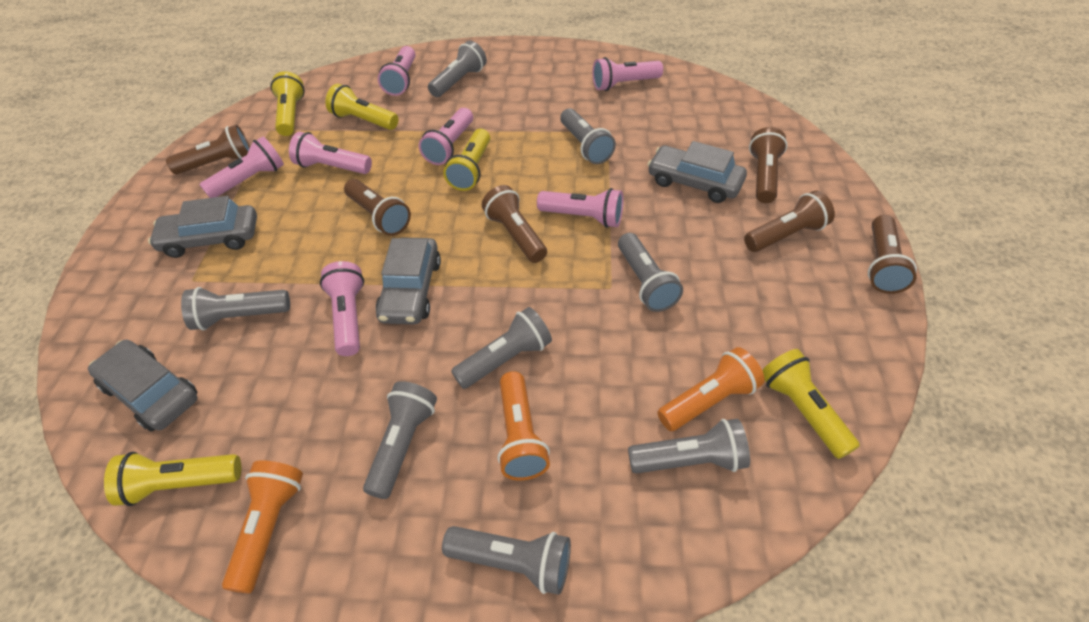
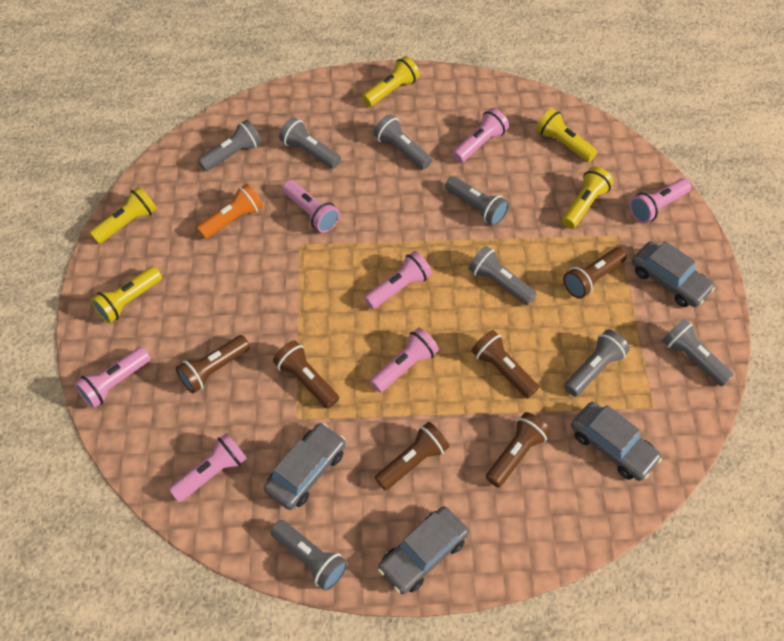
orange flashlight: 3 -> 1

